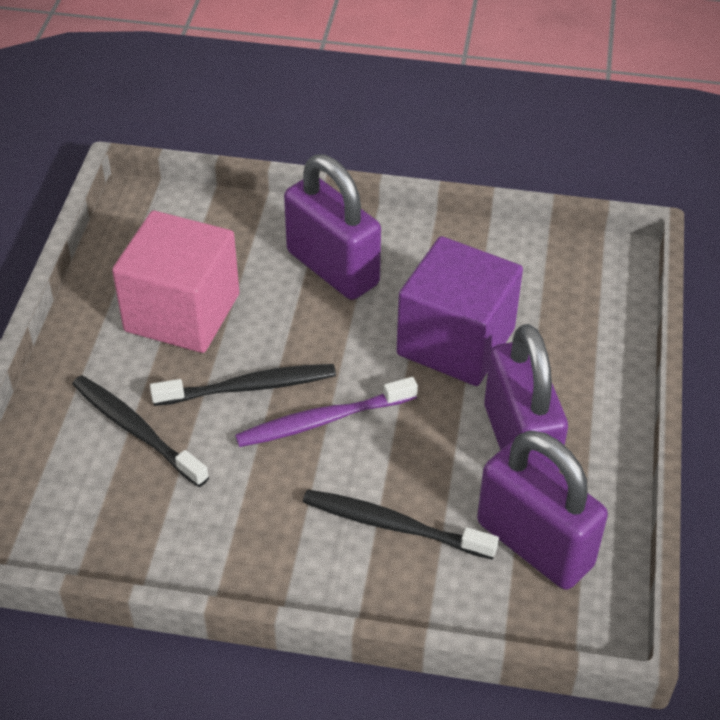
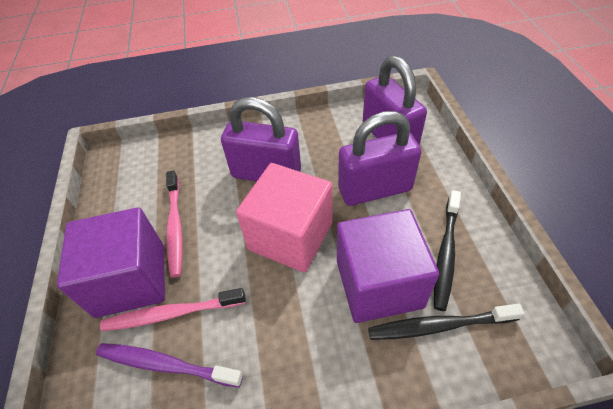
black toothbrush: 3 -> 2
pink toothbrush: 0 -> 2
purple cube: 1 -> 2

